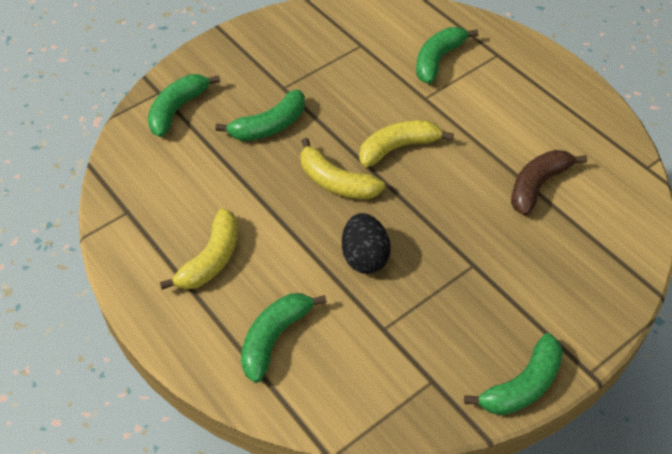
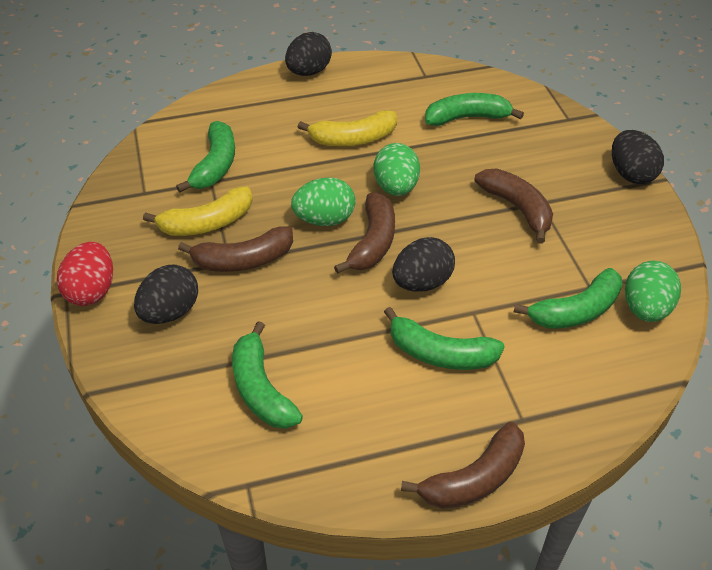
black egg: 1 -> 4
brown banana: 1 -> 4
green egg: 0 -> 3
red egg: 0 -> 1
yellow banana: 3 -> 2

